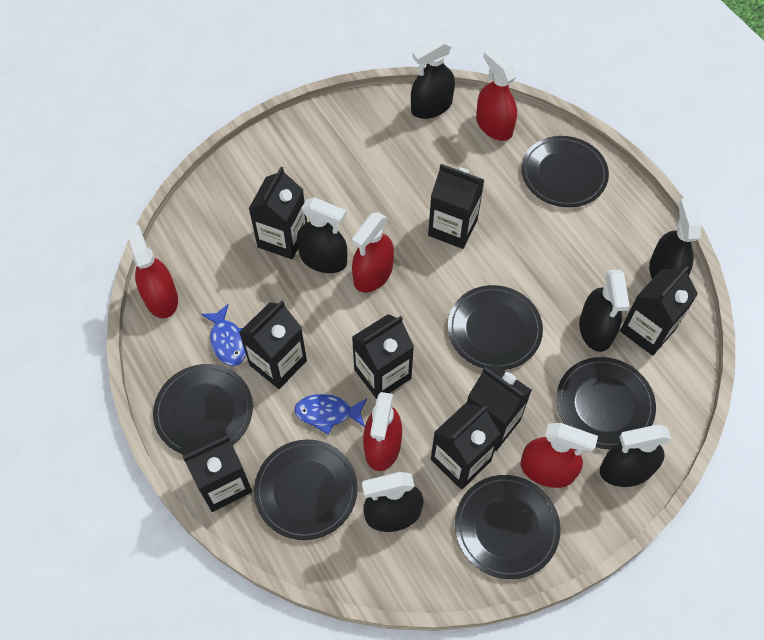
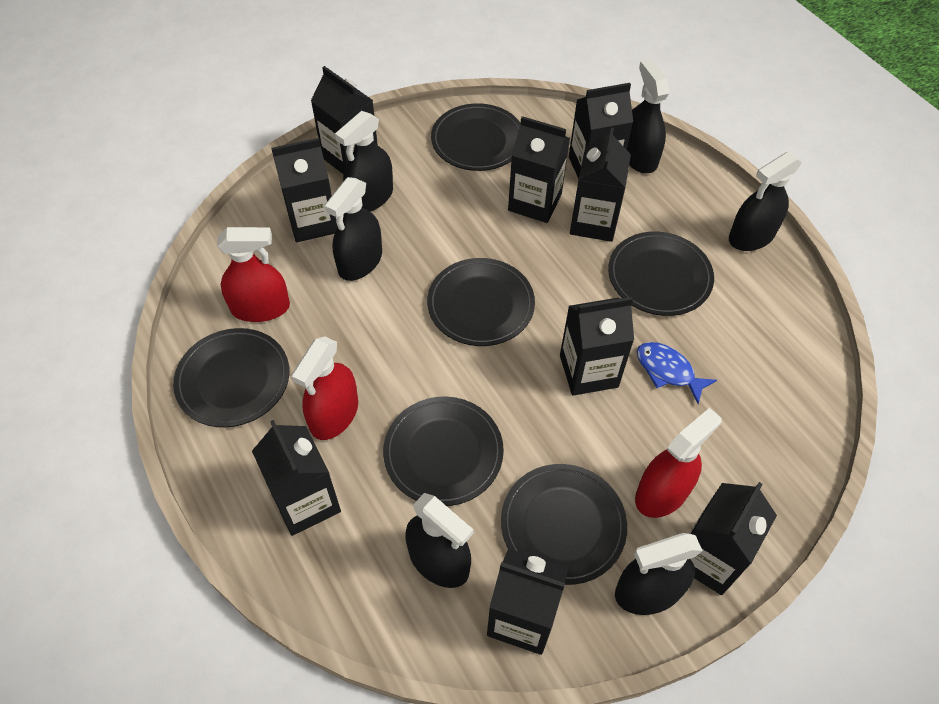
black carton: 8 -> 9
blue fish: 2 -> 1
red spray bottle: 5 -> 3

